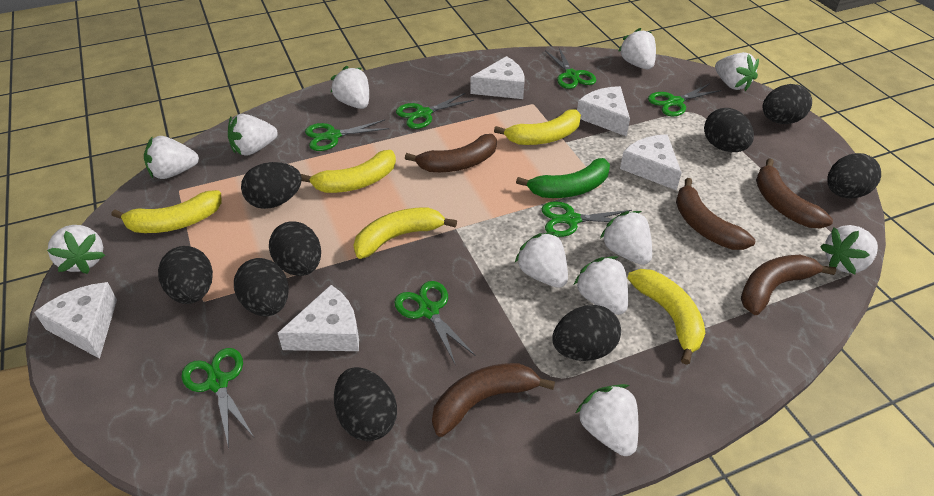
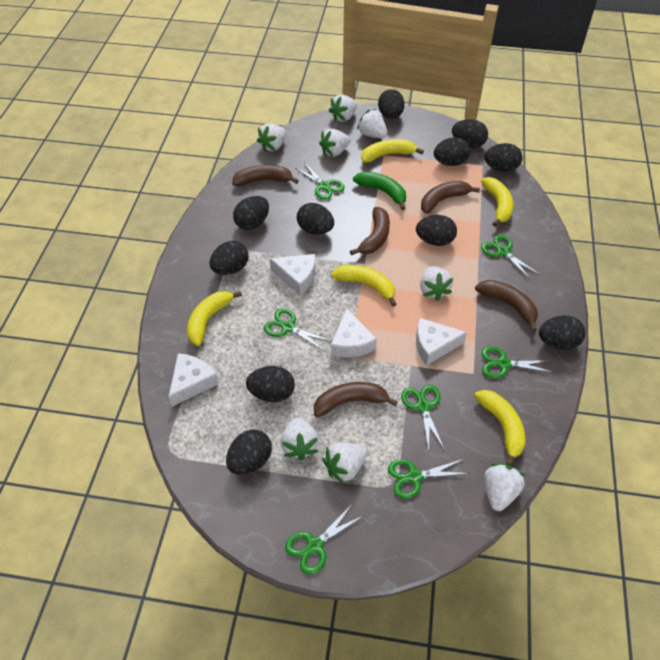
black egg: 9 -> 11
white cheese: 5 -> 4
white strawberry: 11 -> 8

